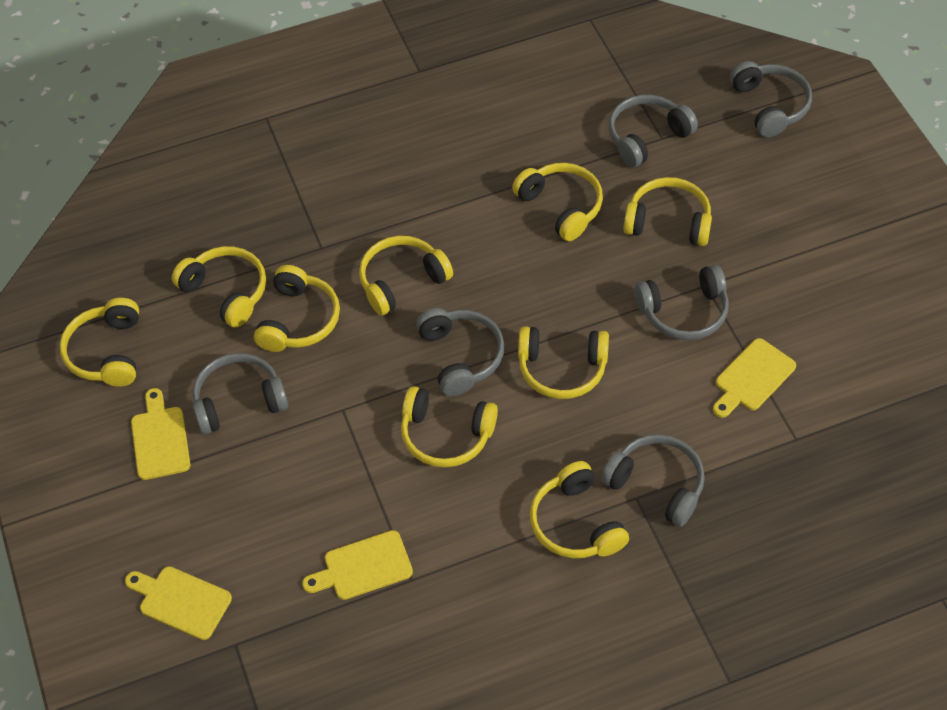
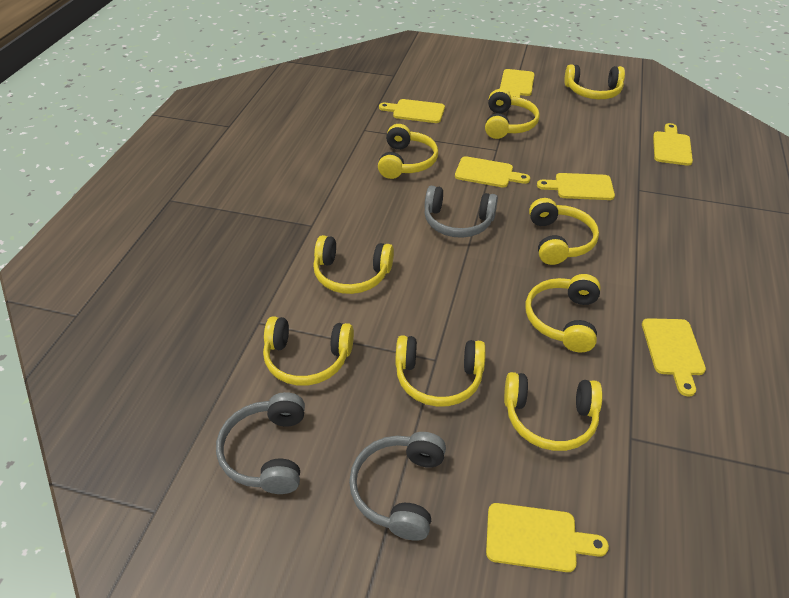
grey headphones: 6 -> 3
yellow cutting board: 4 -> 7

